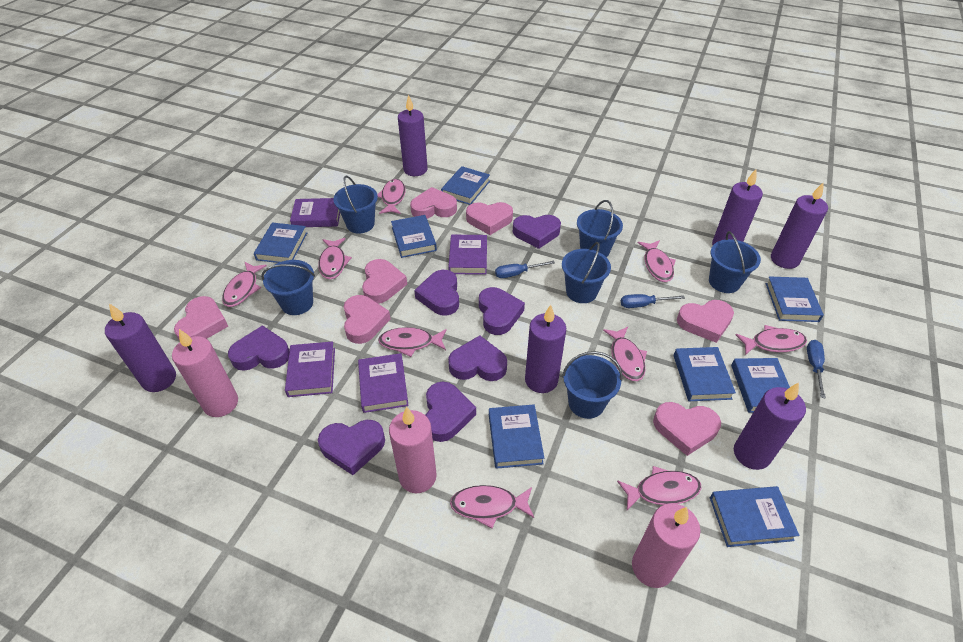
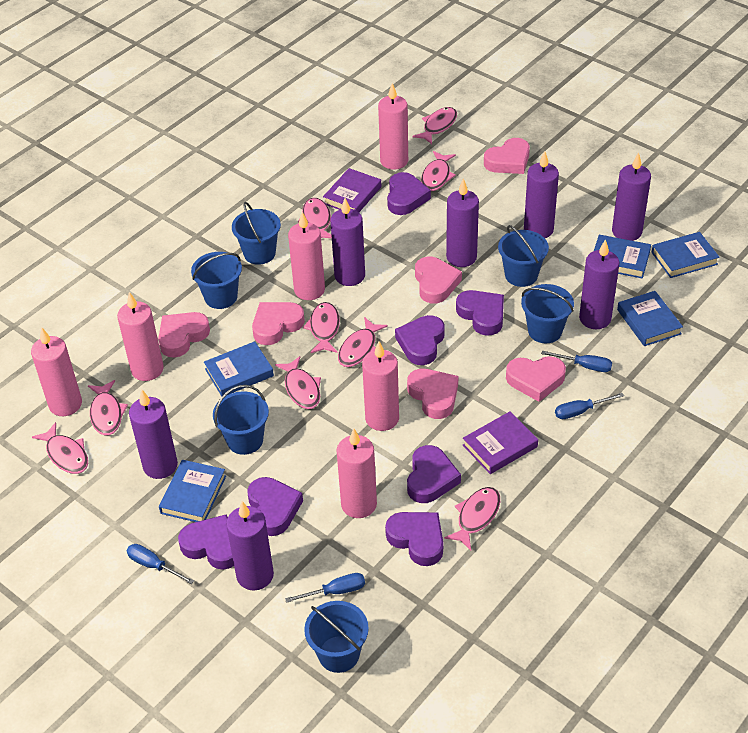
blue book: 8 -> 5
blue screwdriver: 3 -> 4
pink candle: 3 -> 6
pink heart: 7 -> 6
purple book: 4 -> 2
purple candle: 6 -> 7

